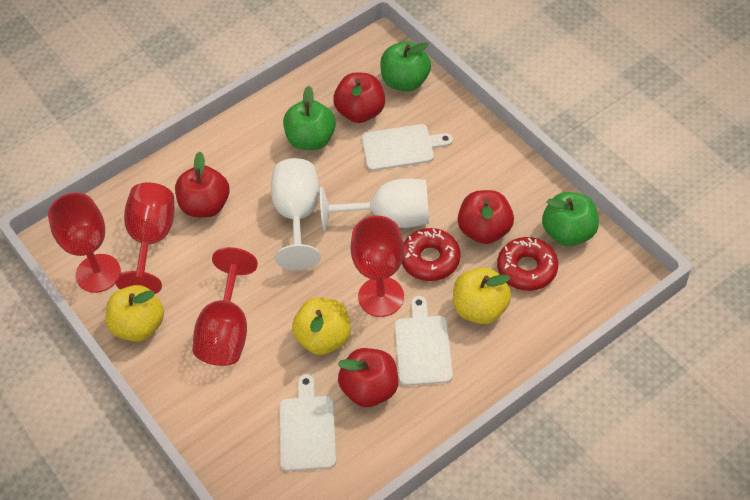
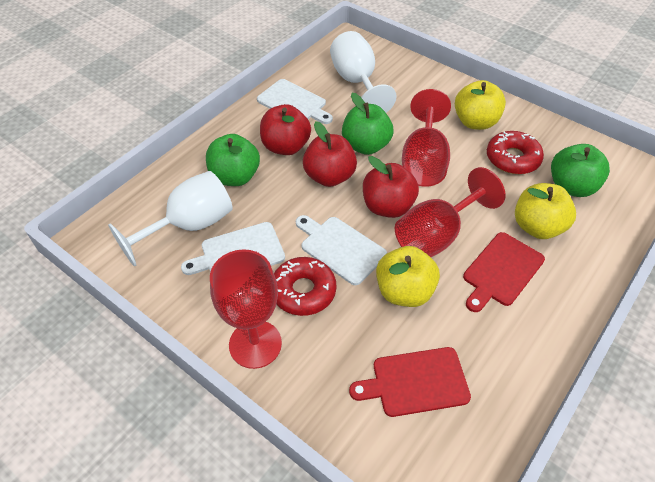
red apple: 4 -> 3
red cutting board: 0 -> 2
red goblet: 4 -> 3

